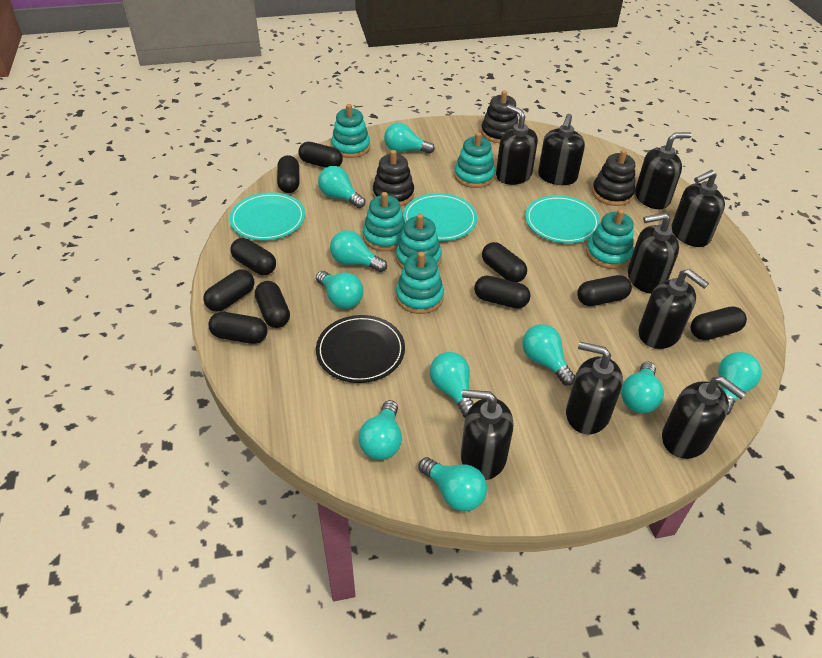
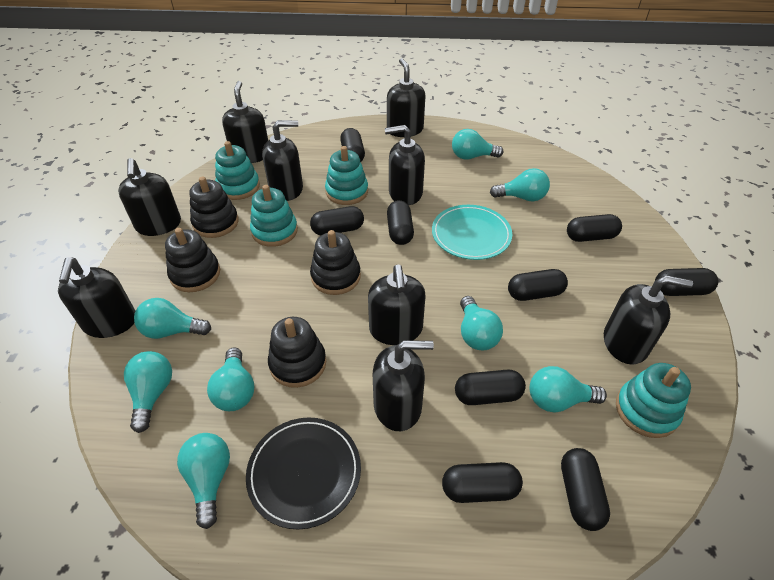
black capsule: 10 -> 9
black stacking toy: 3 -> 4
turquoise light bulb: 10 -> 8
turquoise plate: 3 -> 1
turquoise stacking toy: 6 -> 4

